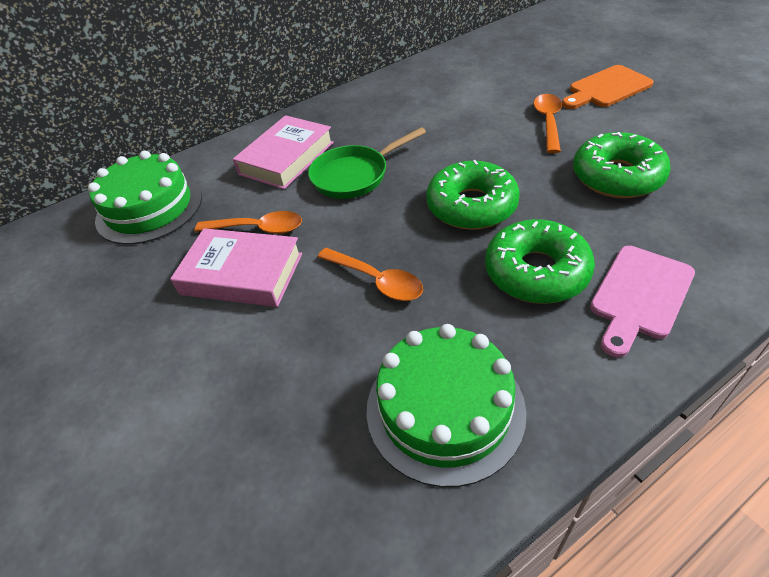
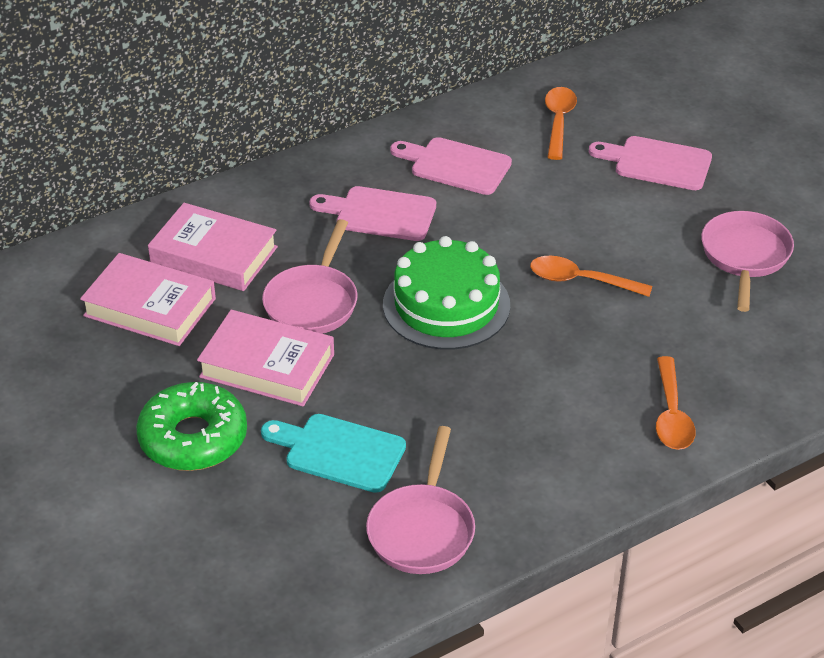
green cake: 2 -> 1
green donut: 3 -> 1
green pan: 1 -> 0
orange cutting board: 1 -> 0
pink book: 2 -> 3
pink cutting board: 1 -> 3
pink pan: 0 -> 3
turquoise cutting board: 0 -> 1

